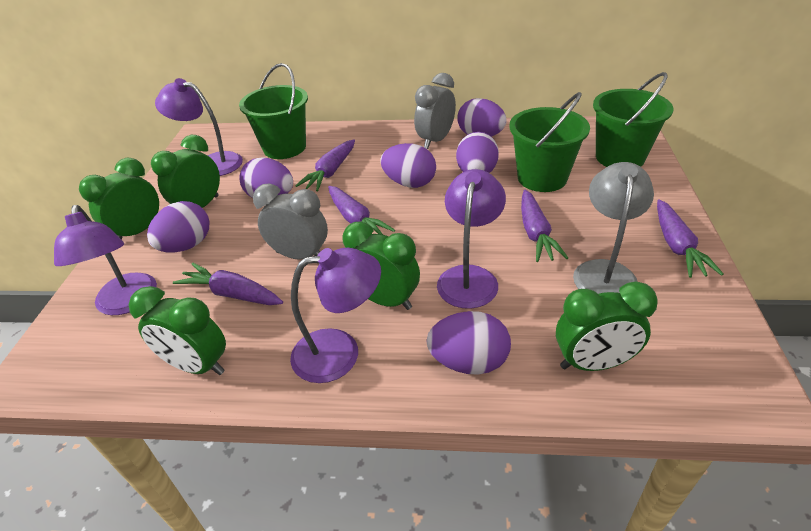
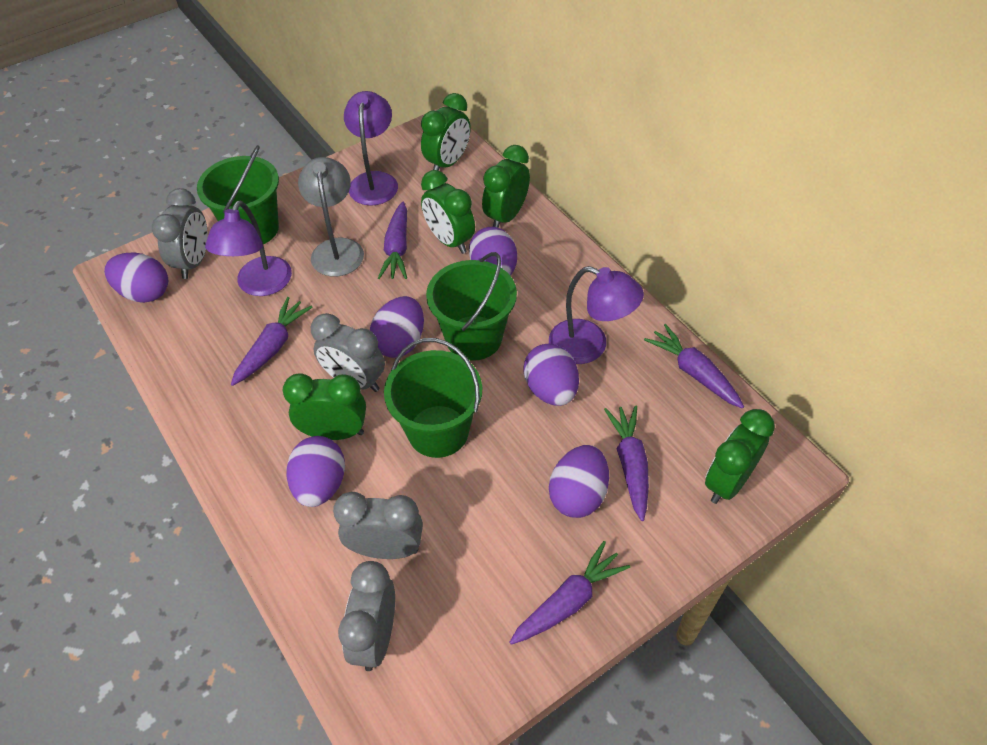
grey clock: 2 -> 4
purple lamp: 4 -> 3

